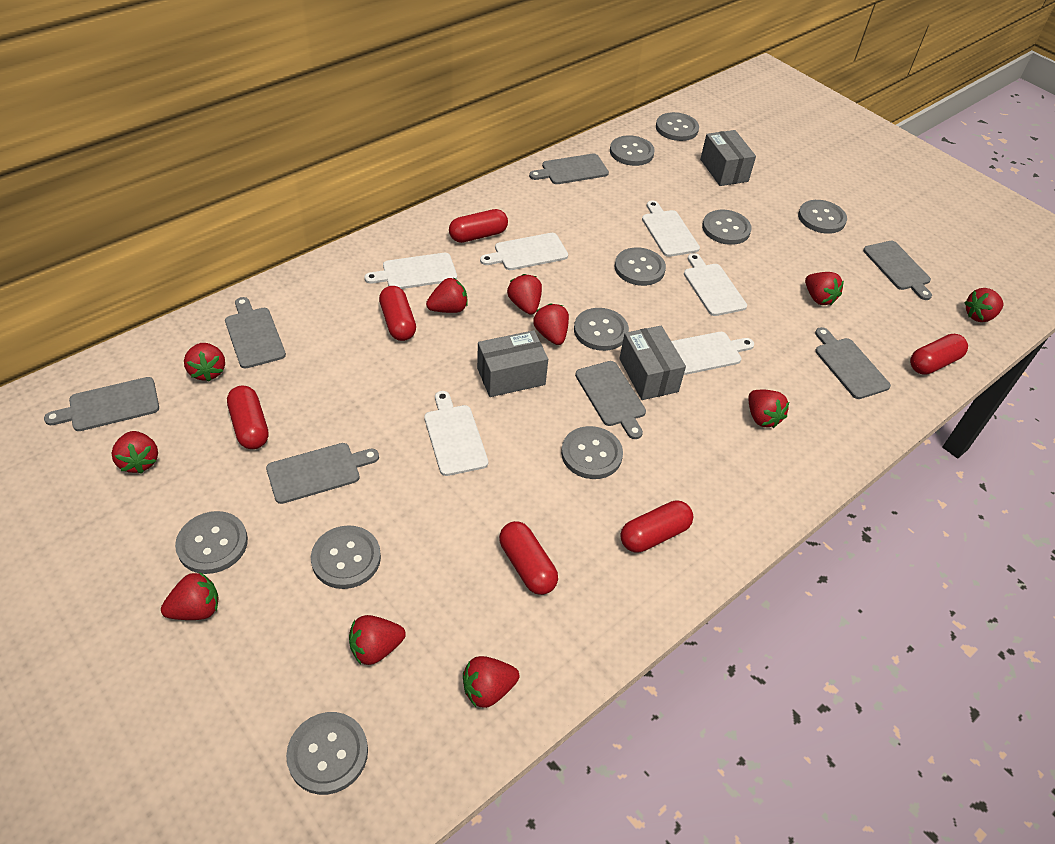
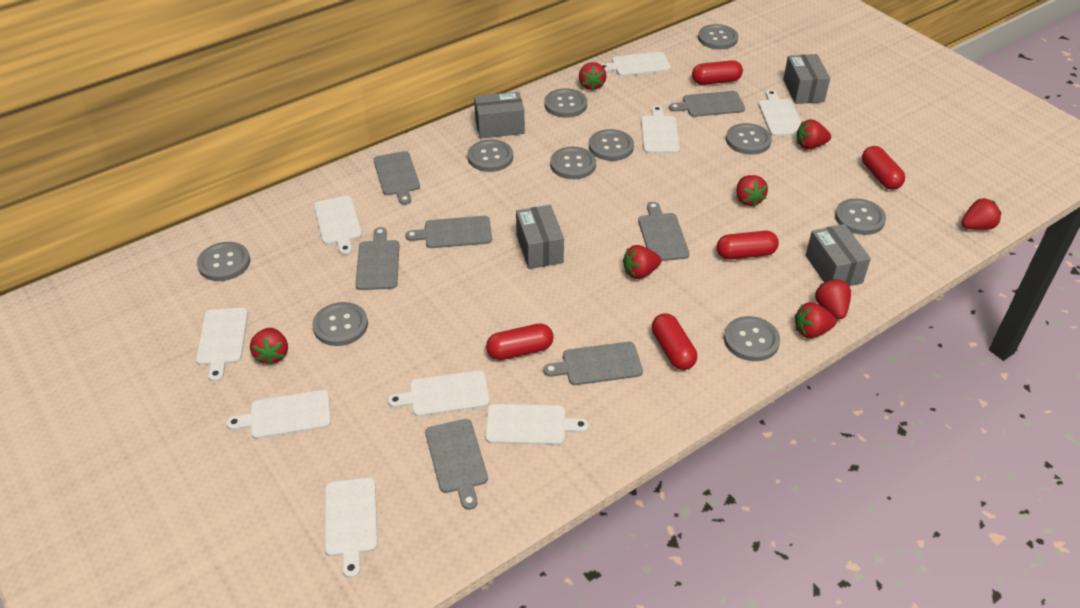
grey box: 3 -> 4
red capsule: 6 -> 5
red strawberry: 11 -> 8
white cutting board: 6 -> 9

